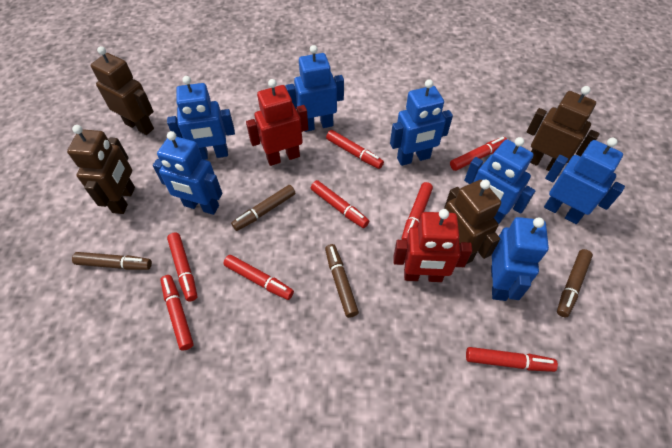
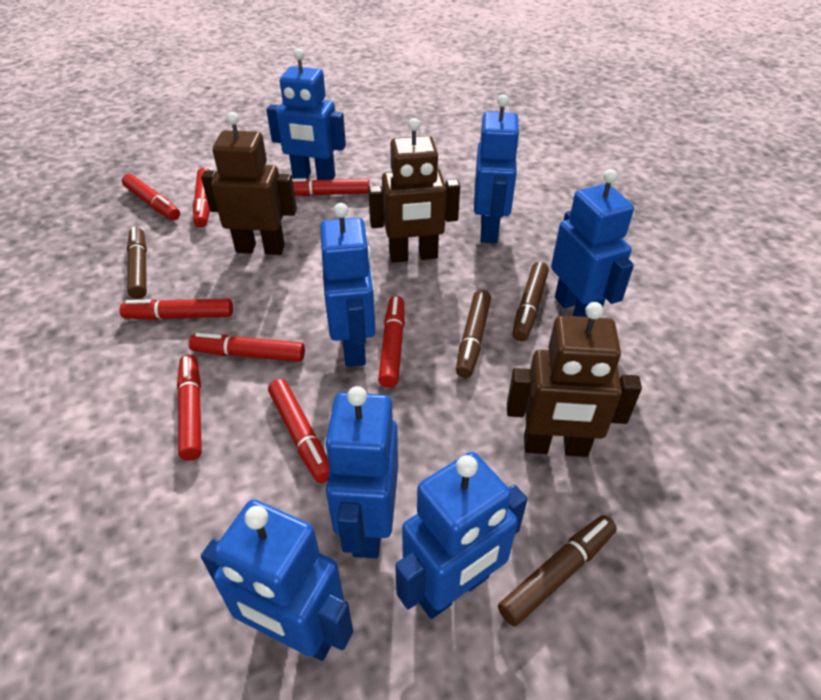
brown robot: 4 -> 3
red robot: 2 -> 0

